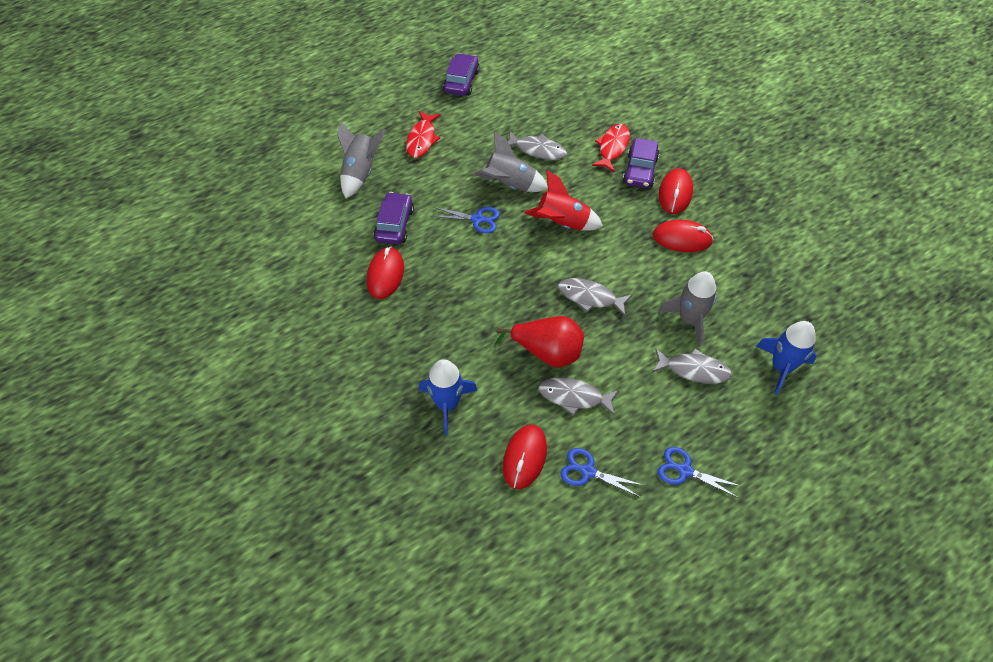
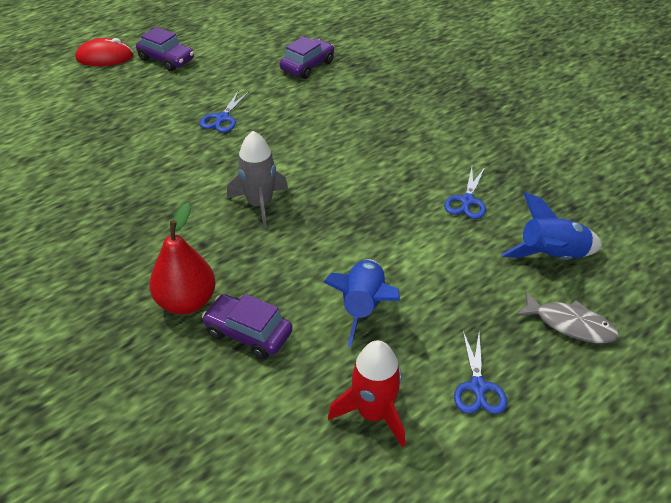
grey fish: 4 -> 1
grey rocket: 3 -> 1
red fish: 2 -> 0
red mouse: 4 -> 1

